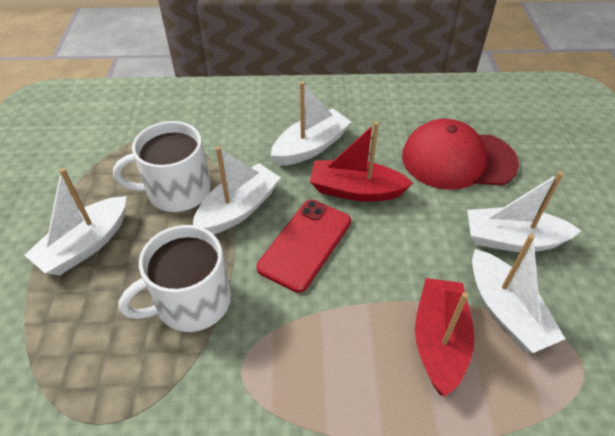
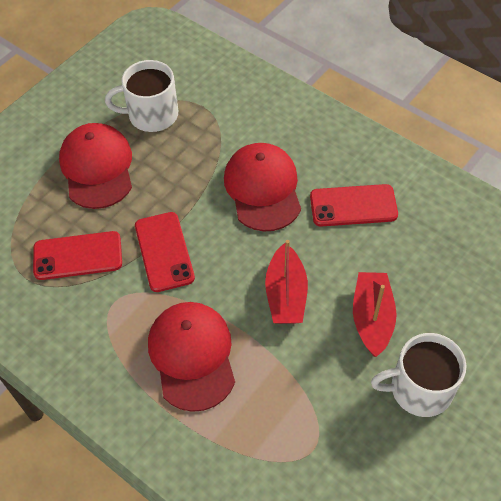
red cap: 1 -> 3
red phone: 1 -> 3
white boat: 5 -> 0

